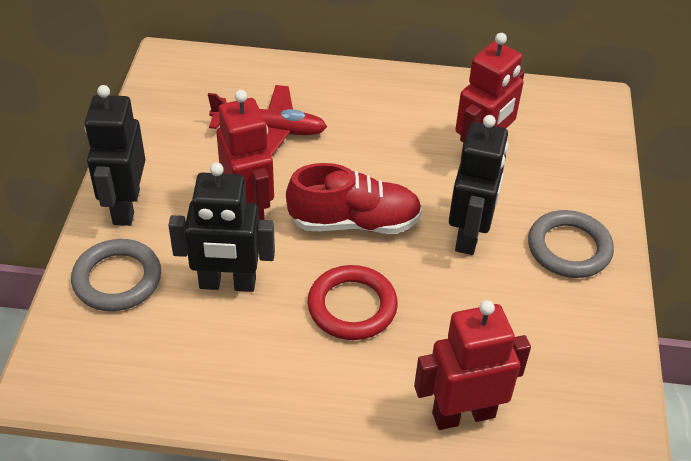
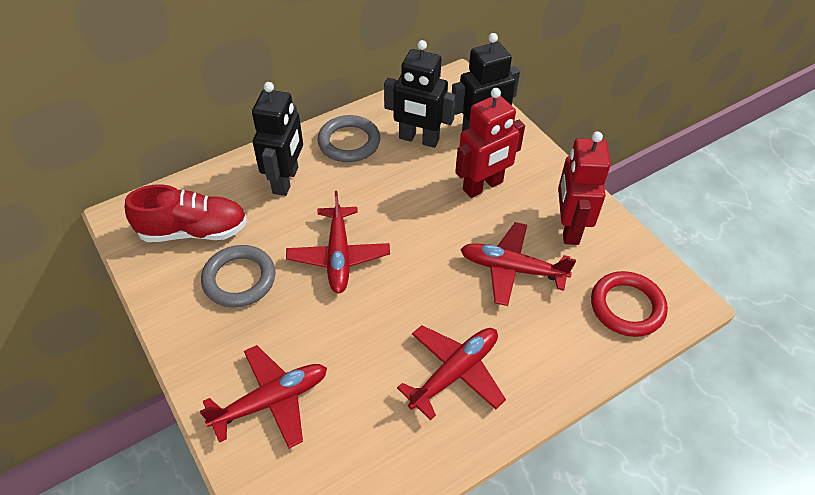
red plane: 1 -> 4
red robot: 3 -> 2

